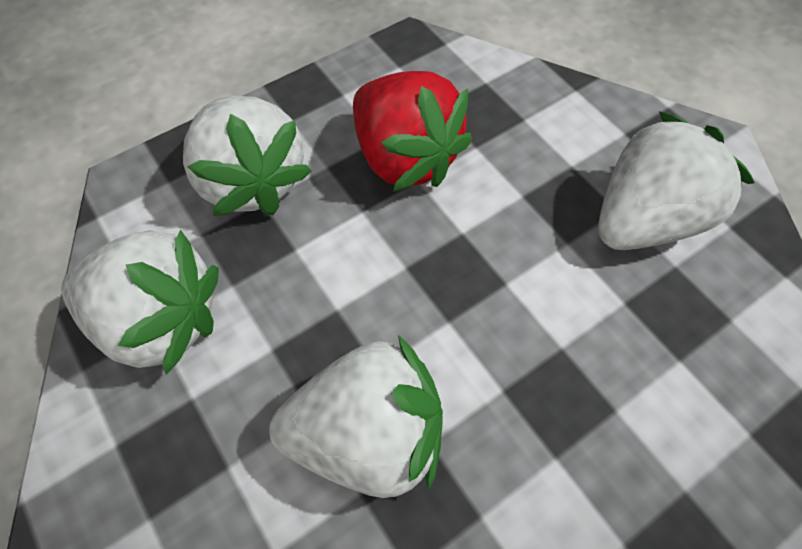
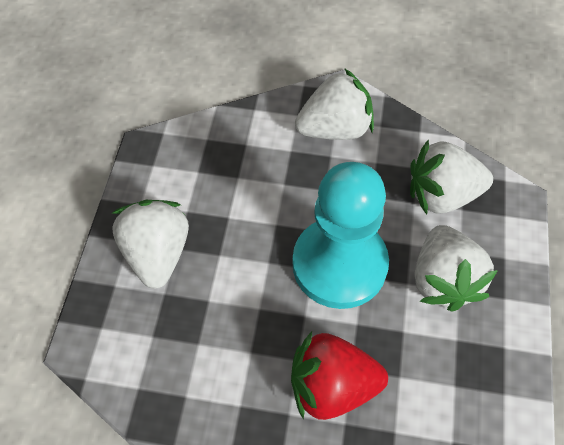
turquoise pawn: 0 -> 1

